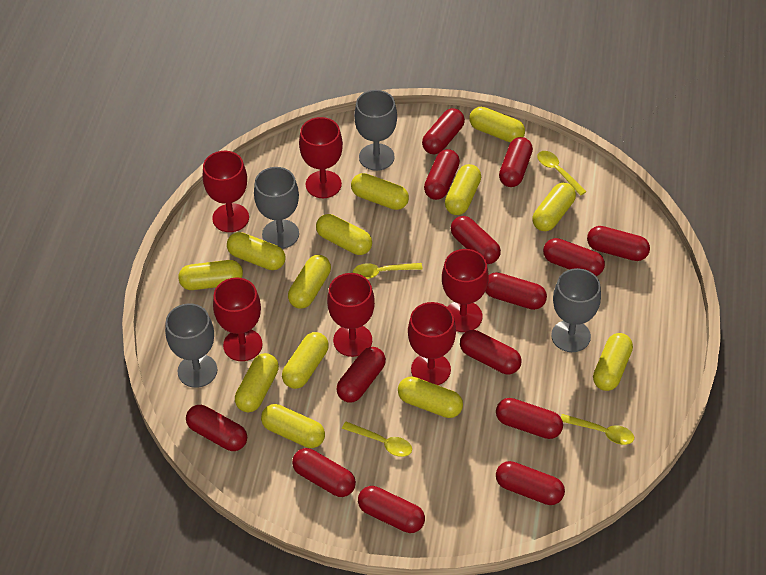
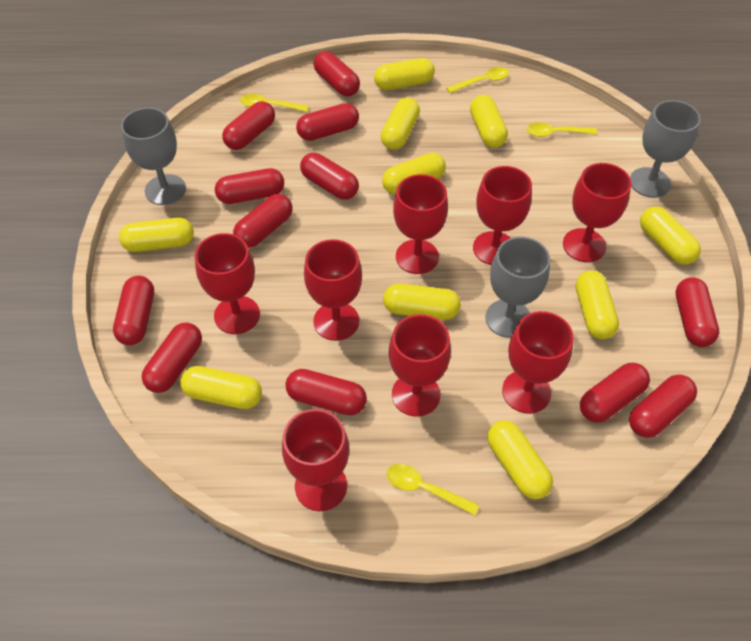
grey goblet: 4 -> 3
red capsule: 14 -> 12
red goblet: 6 -> 8
yellow capsule: 13 -> 10

